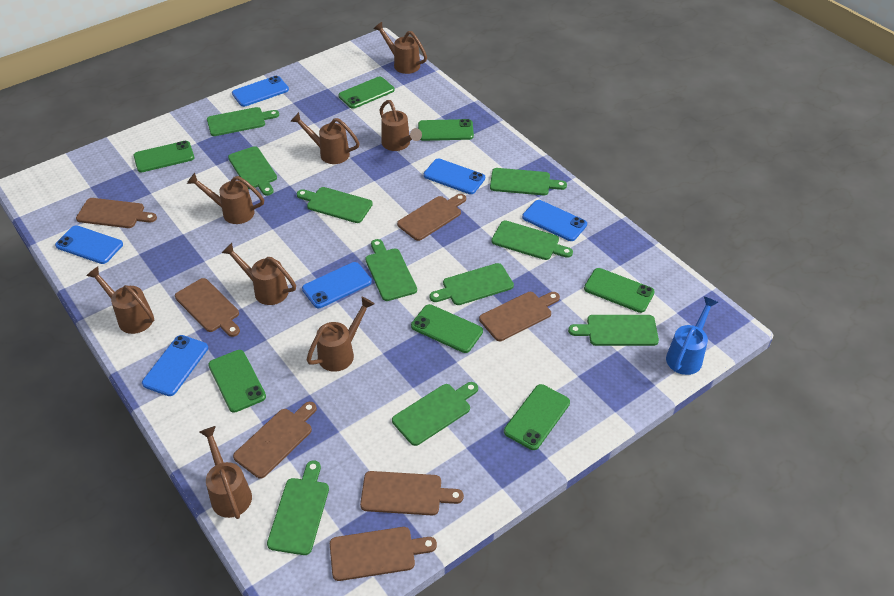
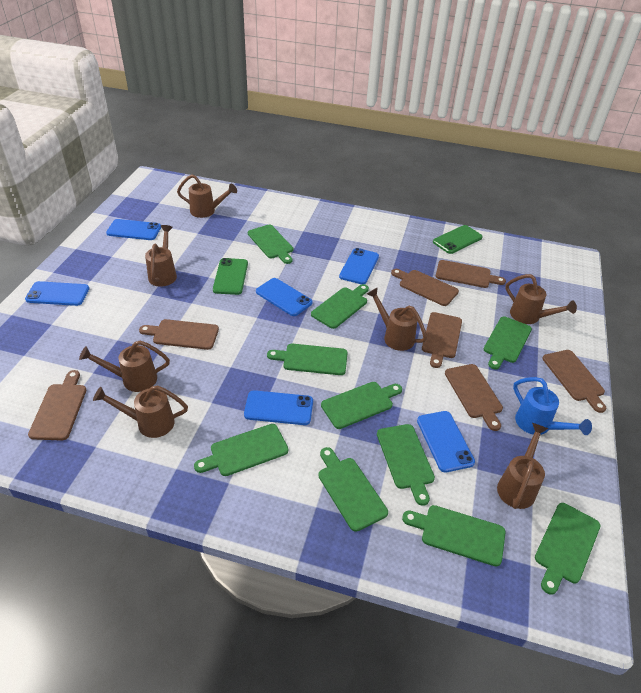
brown watering can: 8 -> 7
green phone: 7 -> 2

